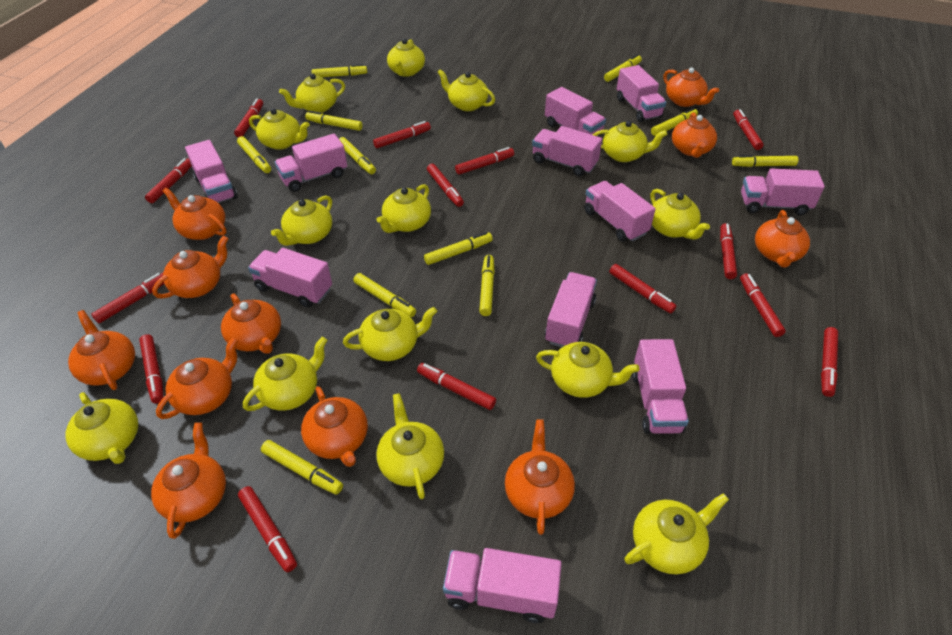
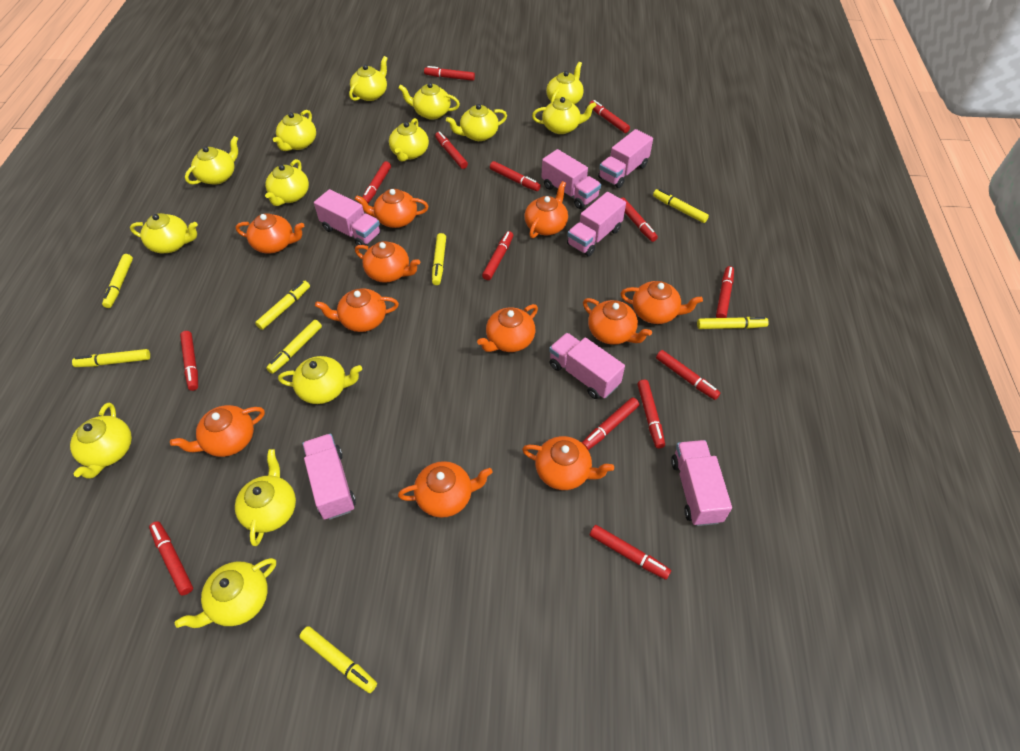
pink truck: 11 -> 7
yellow marker: 11 -> 8

